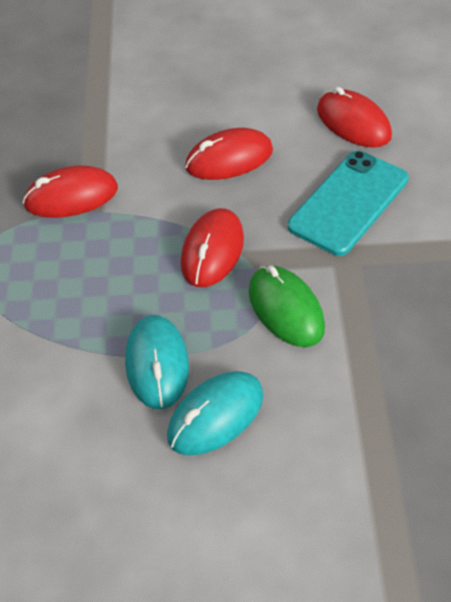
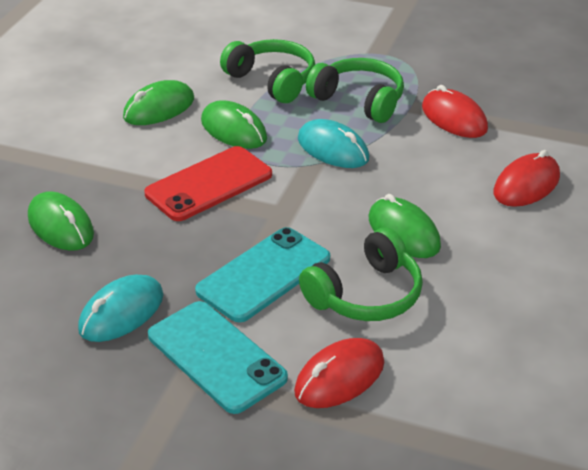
green headphones: 0 -> 3
green mouse: 1 -> 4
red mouse: 4 -> 3
red phone: 0 -> 1
turquoise phone: 1 -> 2

